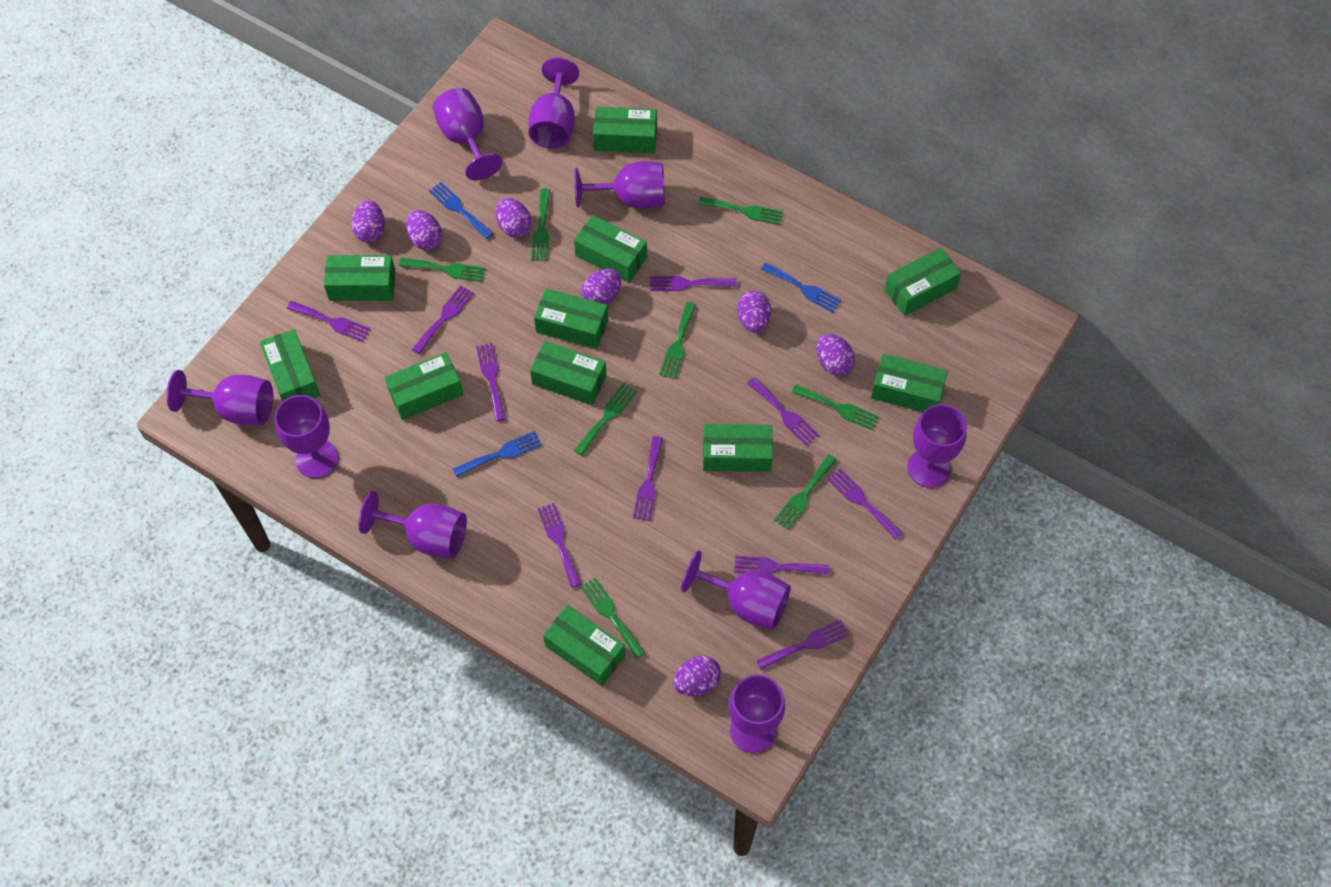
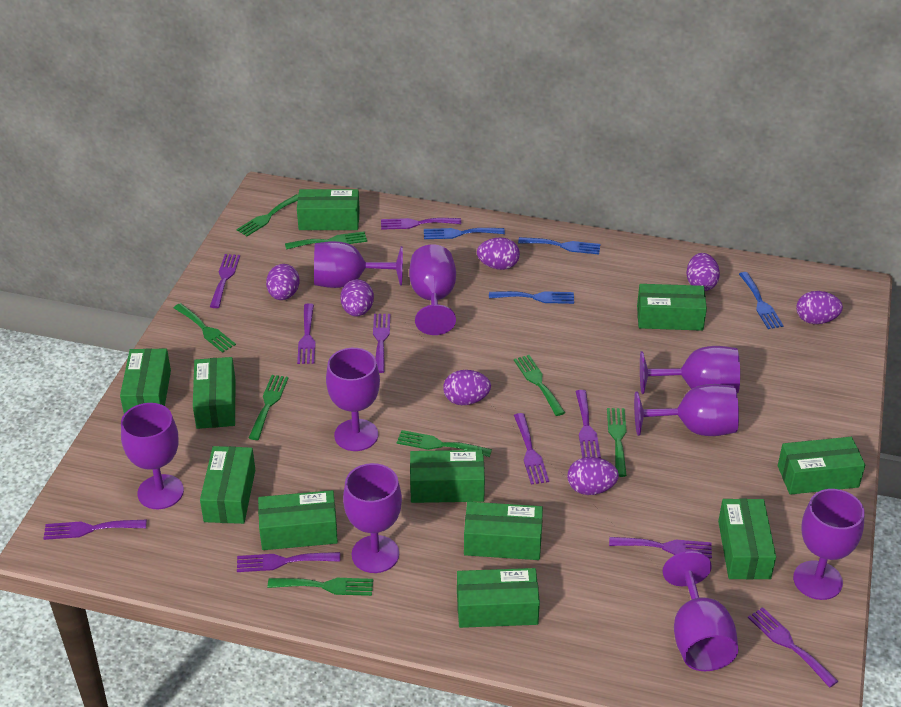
blue fork: 3 -> 4

